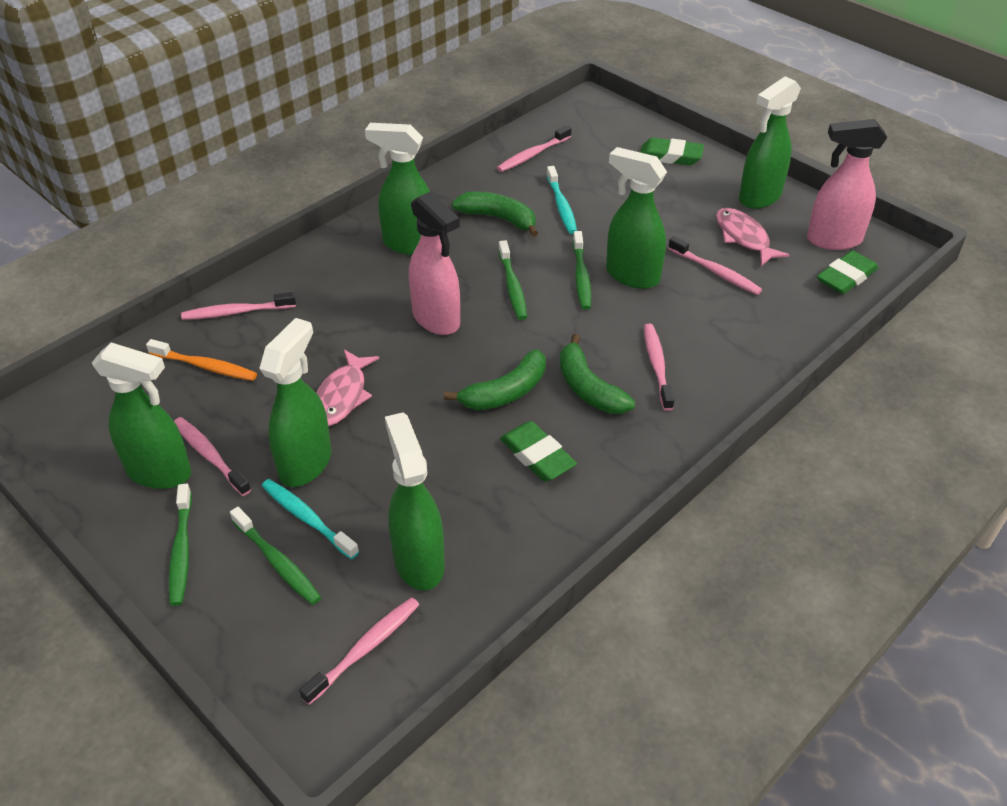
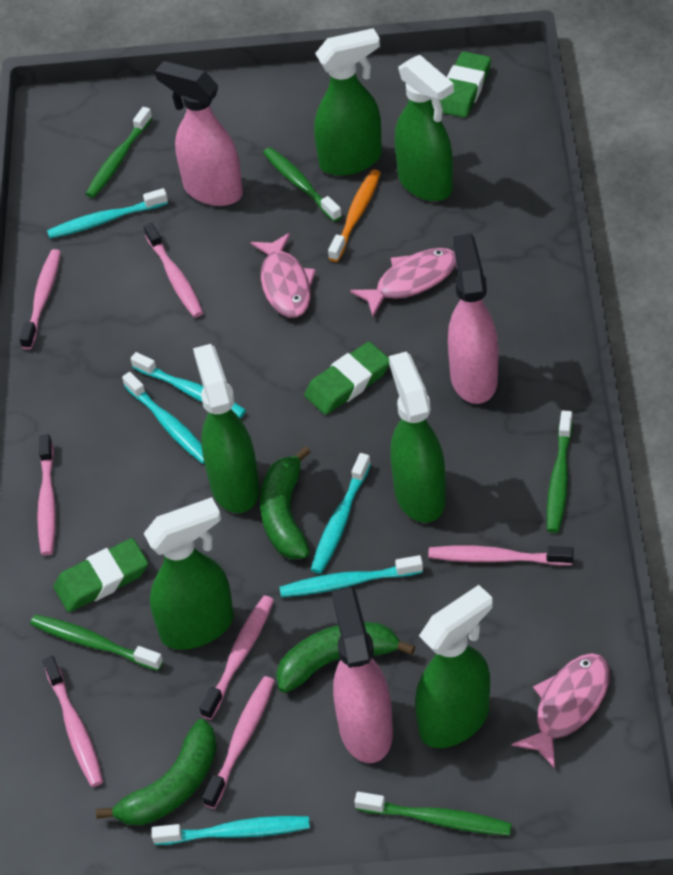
green toothbrush: 4 -> 5
pink fish: 2 -> 3
pink spray bottle: 2 -> 3
pink toothbrush: 6 -> 7
turquoise toothbrush: 2 -> 6

